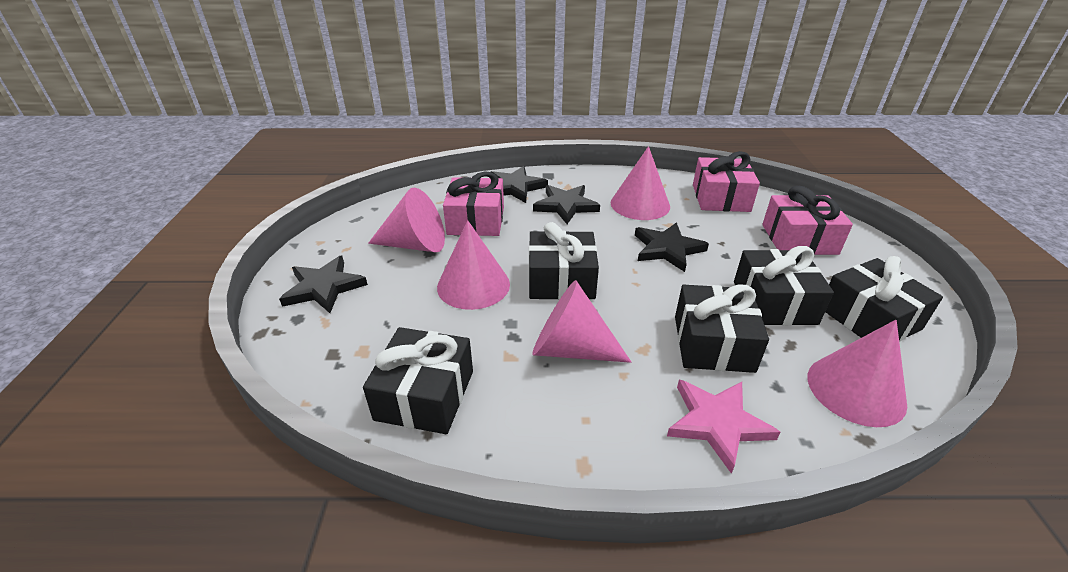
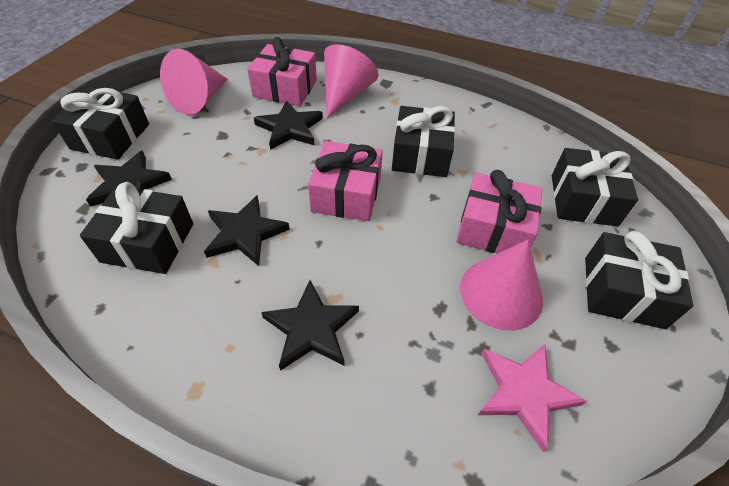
pink cone: 5 -> 3

